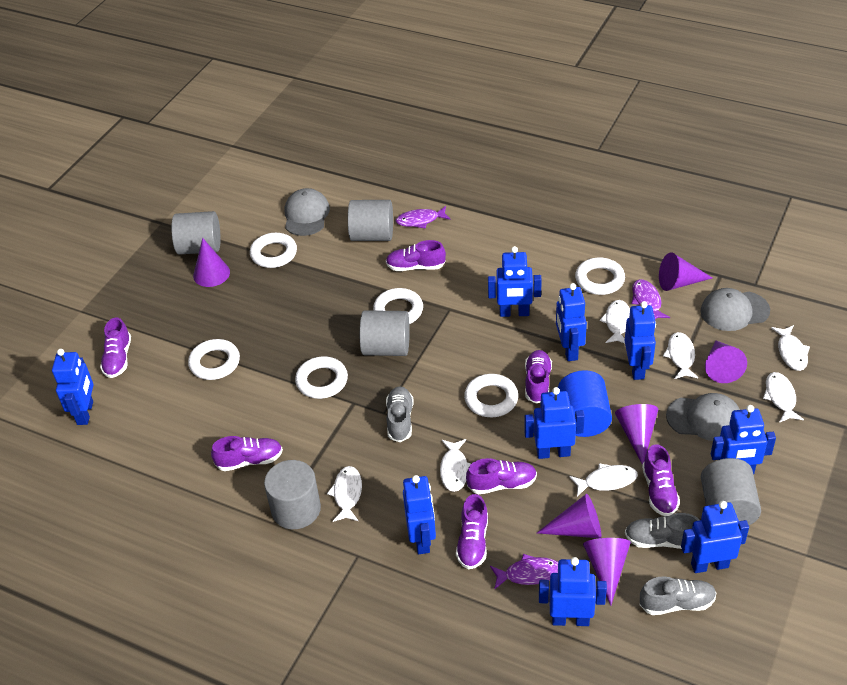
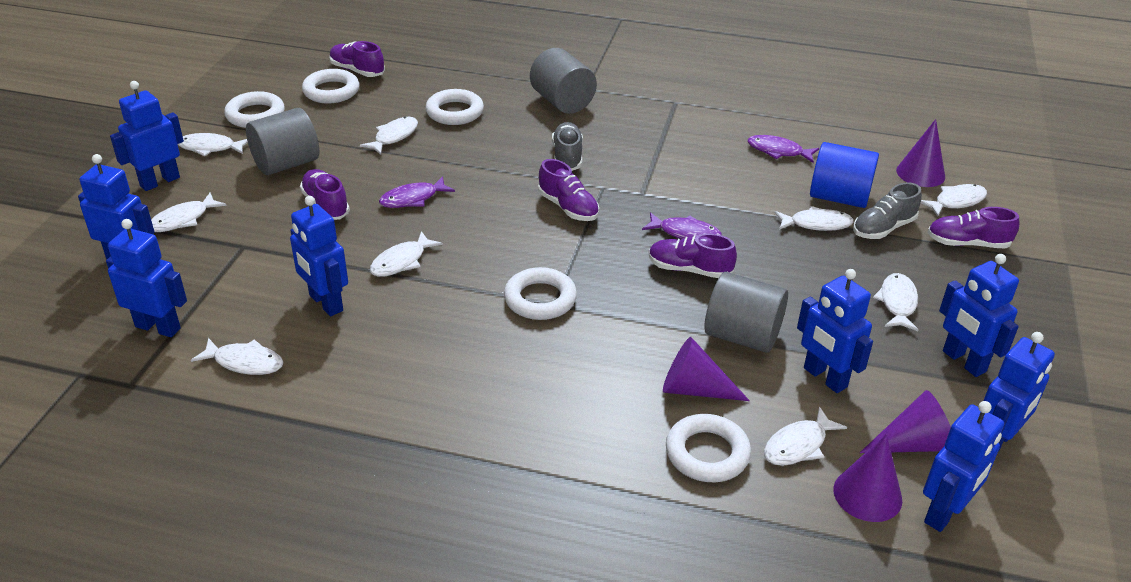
blue robot: 9 -> 8
grey cap: 3 -> 0
grey cylinder: 5 -> 3
grey shoe: 3 -> 2
purple cone: 6 -> 4
purple shoe: 7 -> 5
white fish: 7 -> 9
white ring: 6 -> 5

